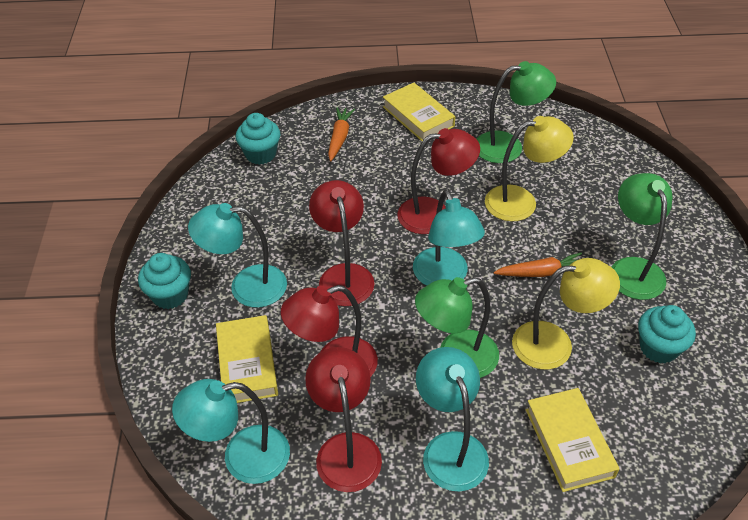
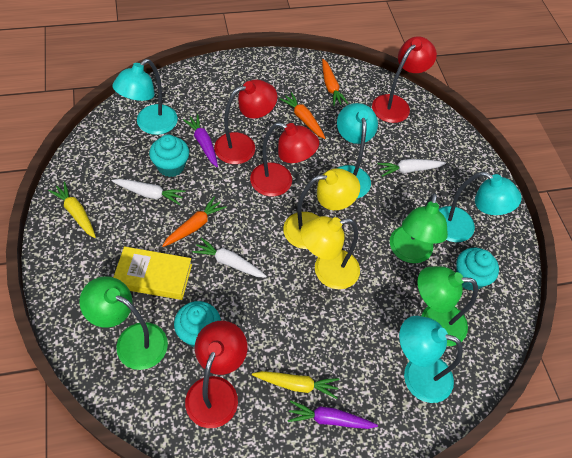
orange carrot: 2 -> 3
purple carrot: 0 -> 2
white carrot: 0 -> 3
yellow book: 3 -> 1
yellow carrot: 0 -> 2

